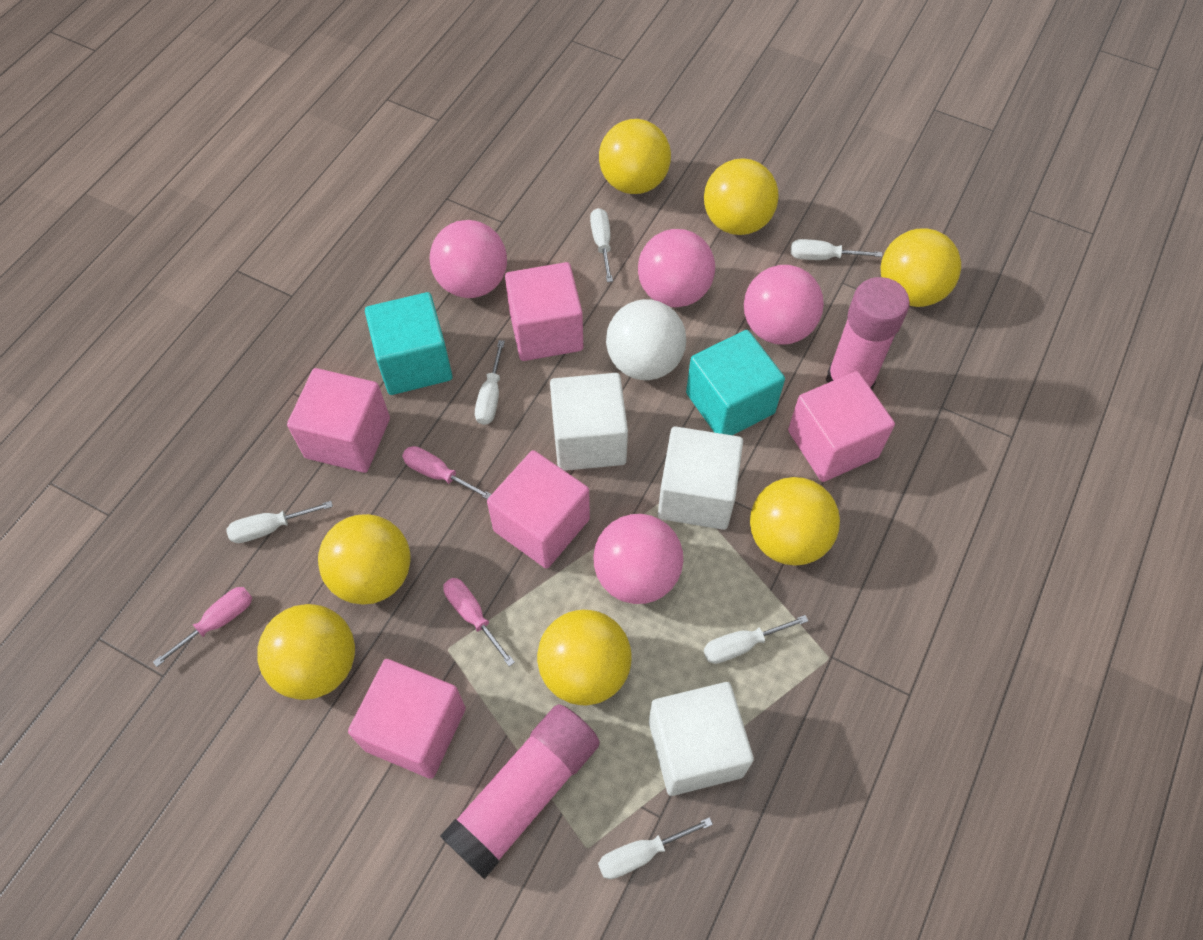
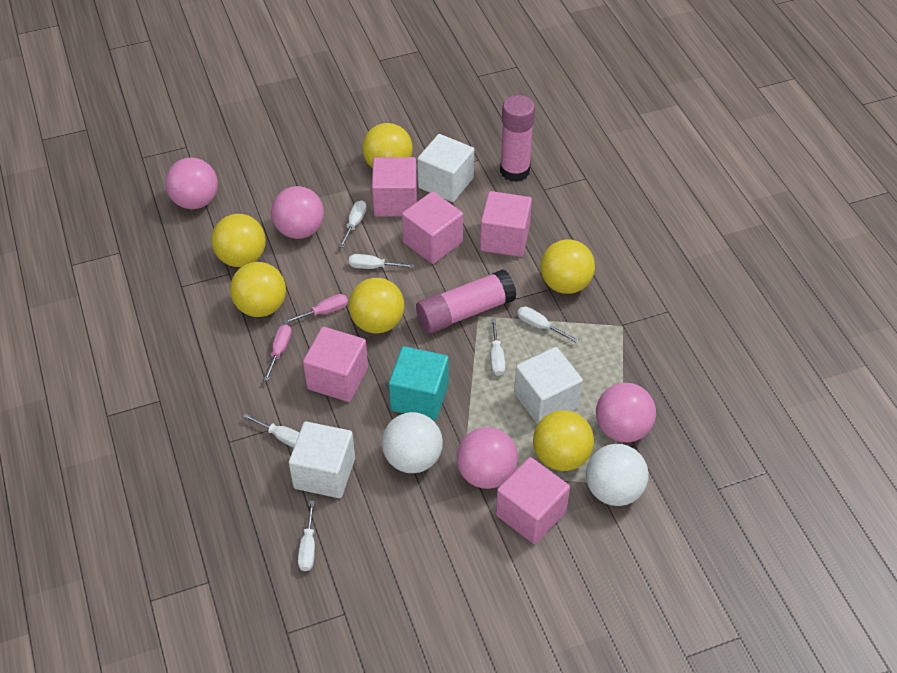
pink screwdriver: 3 -> 2
turquoise cube: 2 -> 1
white ball: 1 -> 2
yellow ball: 7 -> 6

